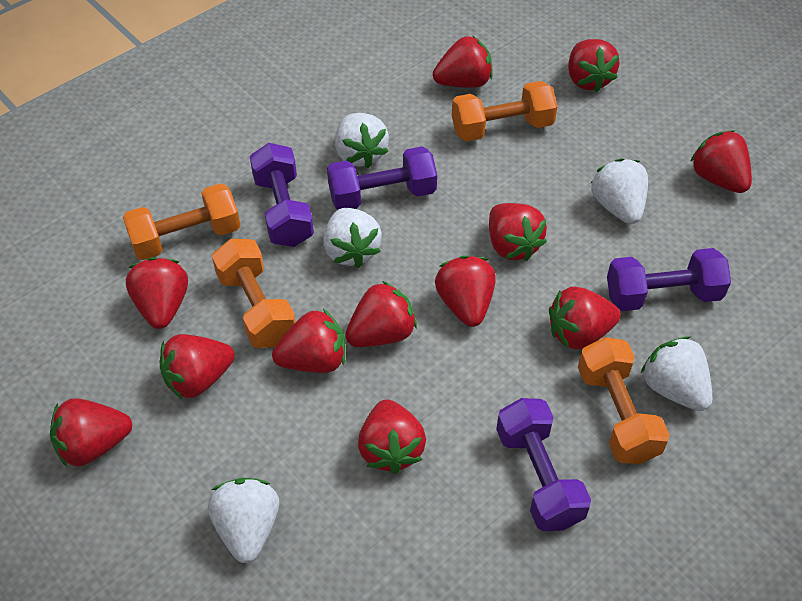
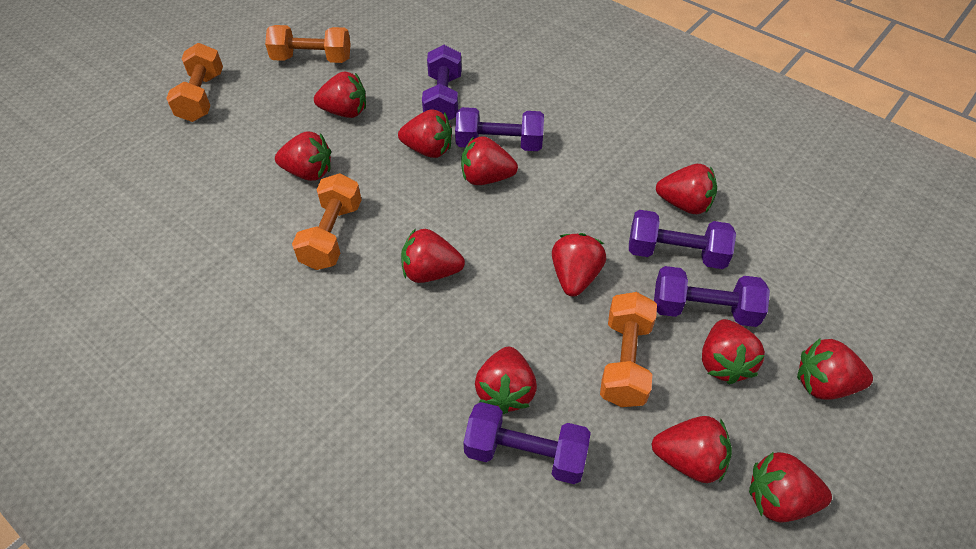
purple dumbbell: 4 -> 5
white strawberry: 5 -> 0

